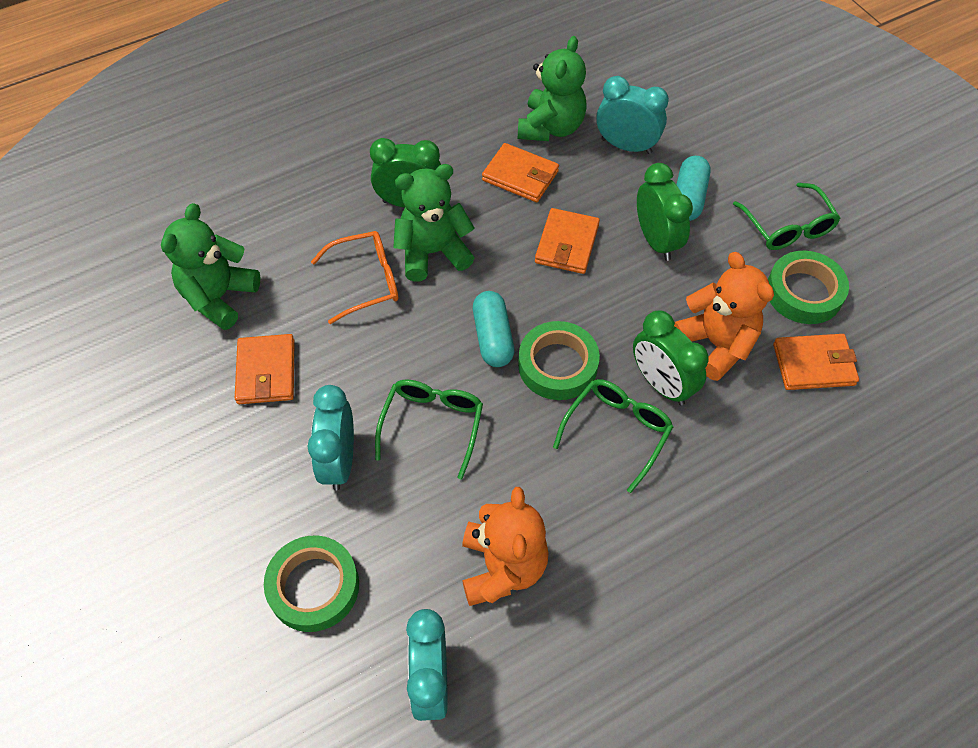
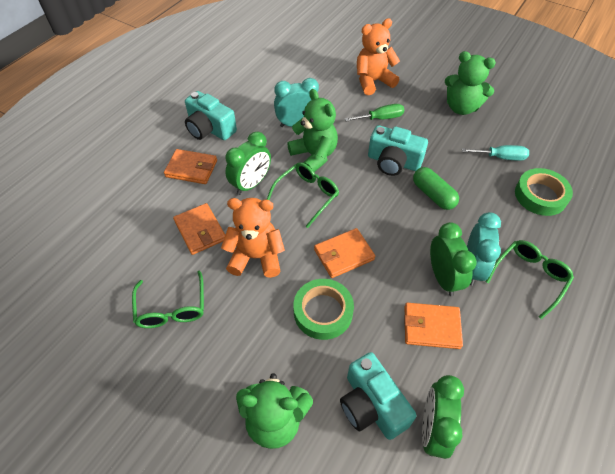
green capsule: 0 -> 1
green screwdriver: 0 -> 1
green tape: 3 -> 2
orange glasses: 1 -> 0
turquoise camera: 0 -> 3
turquoise capsule: 2 -> 0
turquoise clock: 3 -> 2
turquoise screwdriver: 0 -> 1

